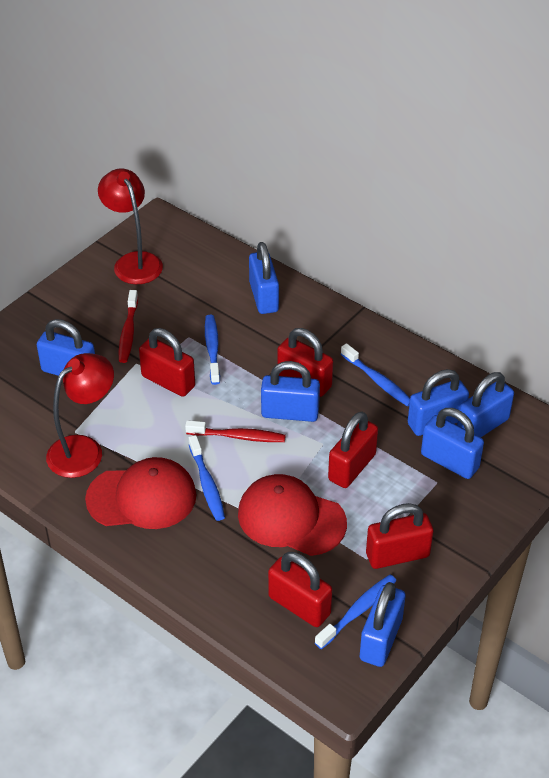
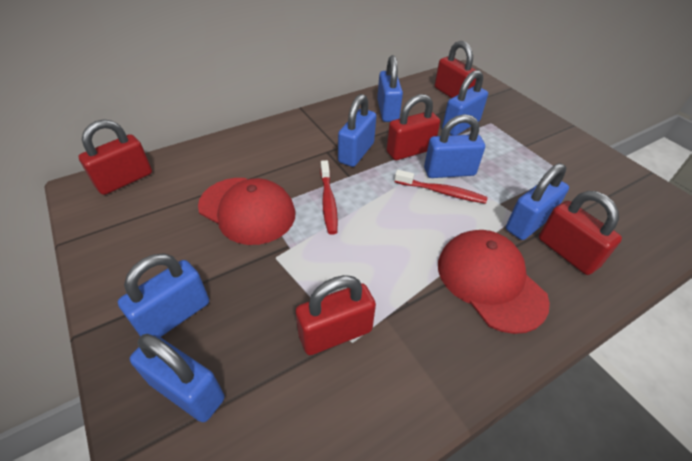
blue toothbrush: 4 -> 0
red lamp: 2 -> 0

